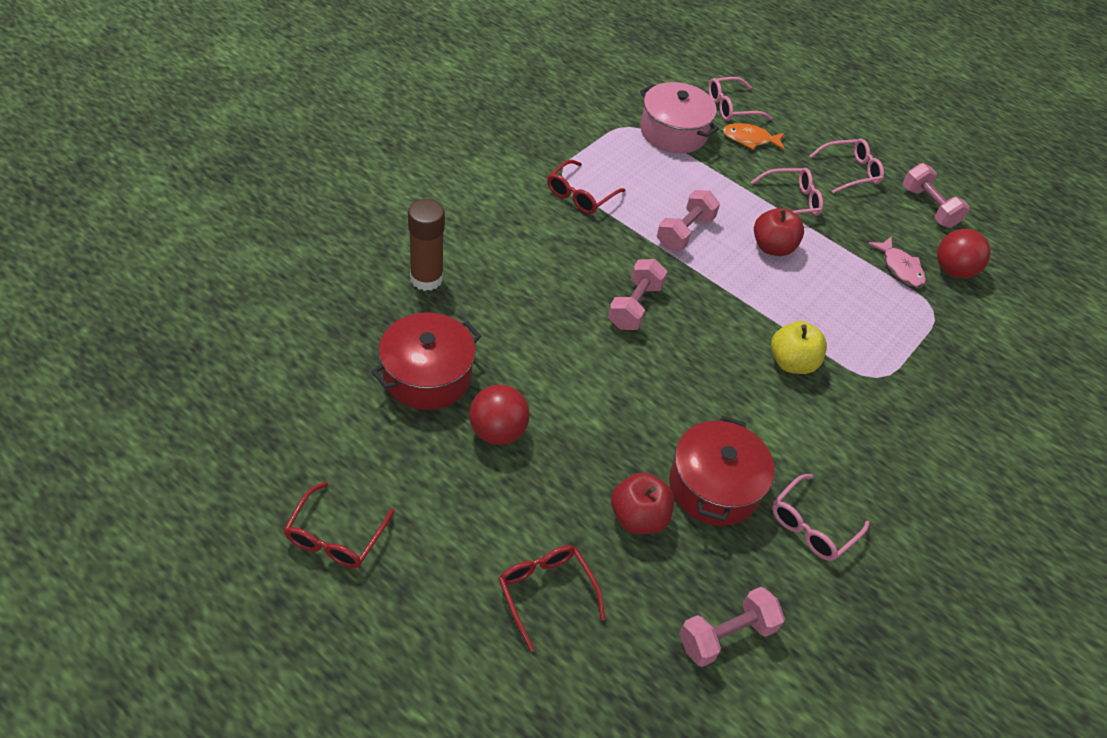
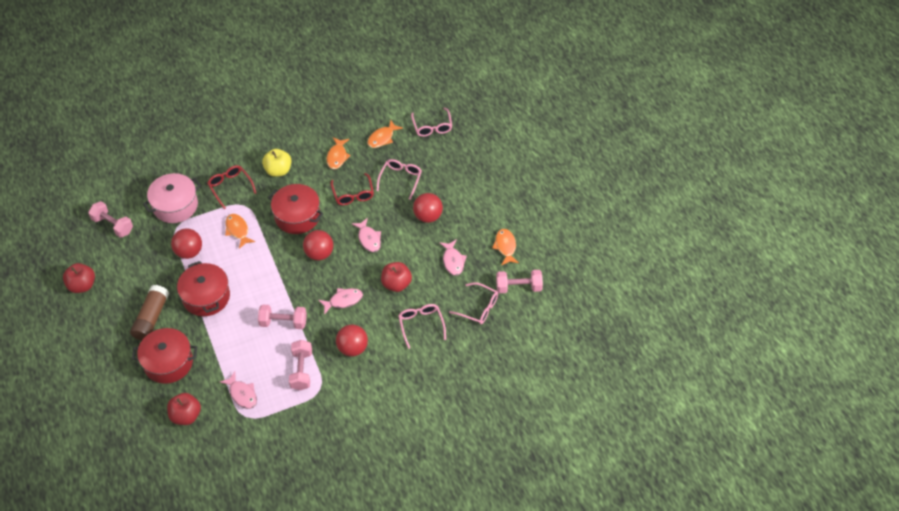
orange fish: 1 -> 4
pink fish: 1 -> 4
red apple: 2 -> 3
red ball: 2 -> 4
red glasses: 3 -> 2
red pot: 2 -> 3

